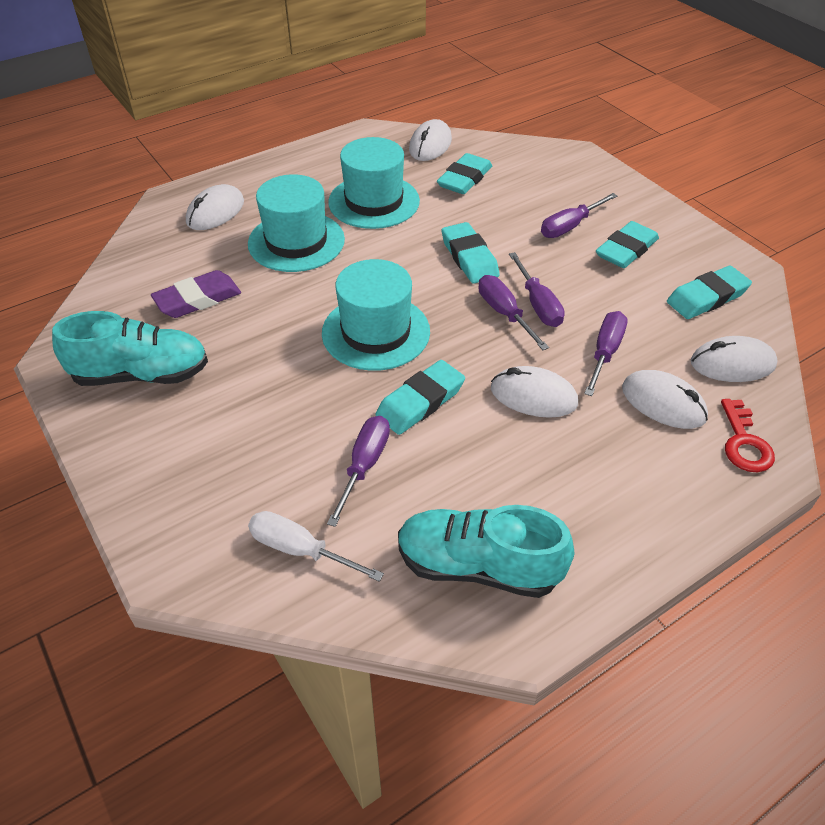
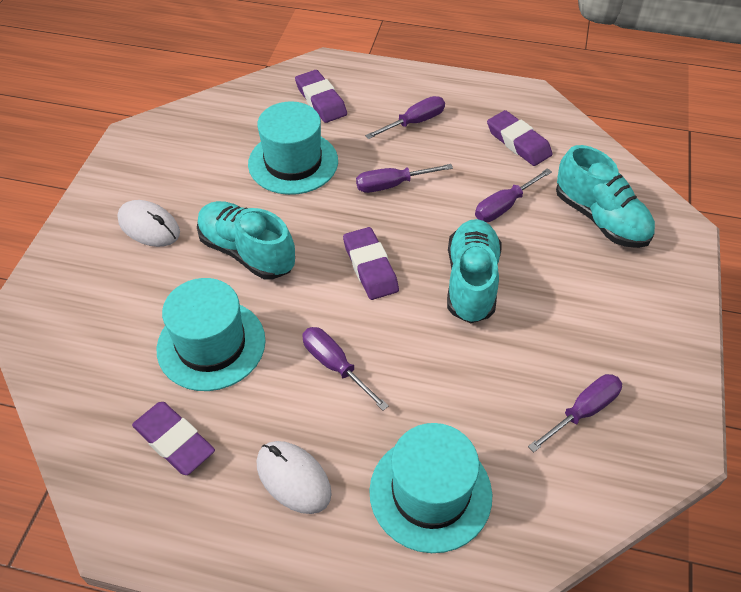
purple eraser: 1 -> 4
red key: 1 -> 0
turquoise eraser: 5 -> 0
turquoise shoe: 2 -> 3
white mouse: 5 -> 2
white screwdriver: 1 -> 0

